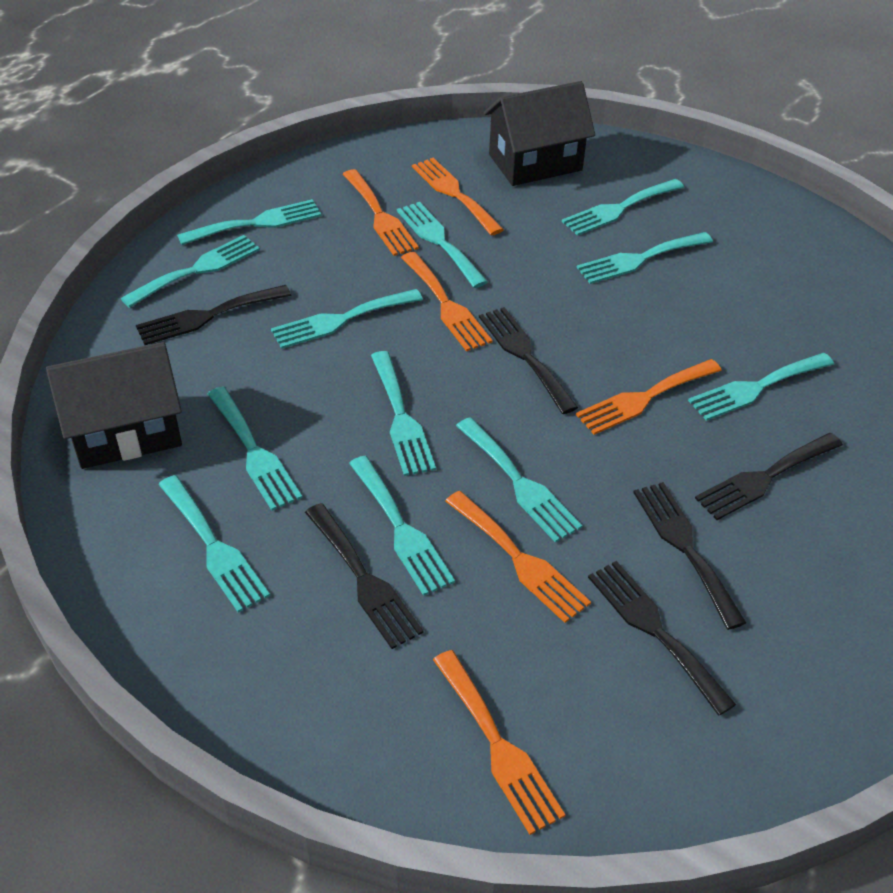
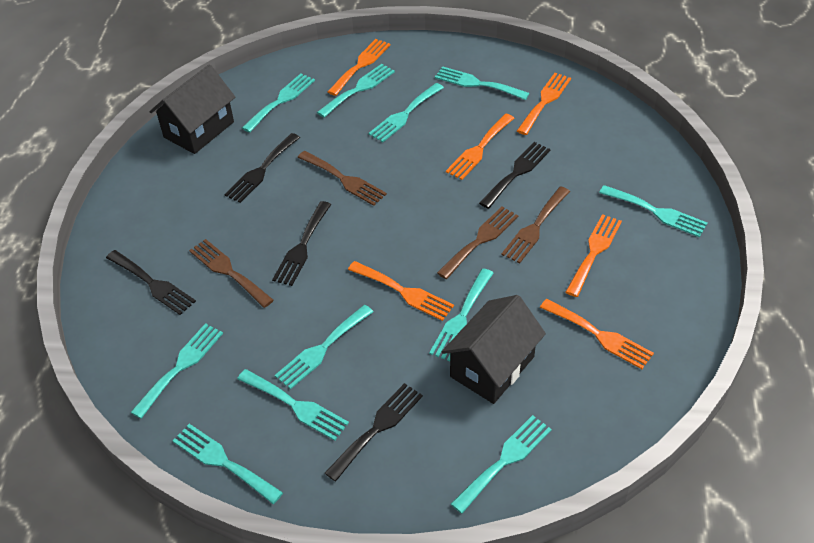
black fork: 6 -> 5
brown fork: 0 -> 4
turquoise fork: 12 -> 11

